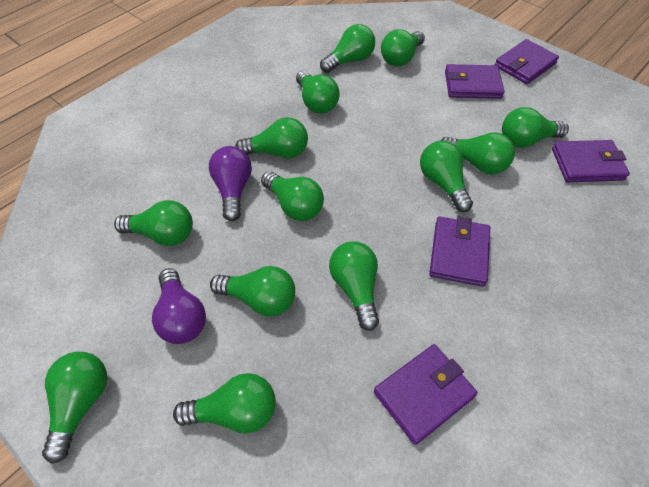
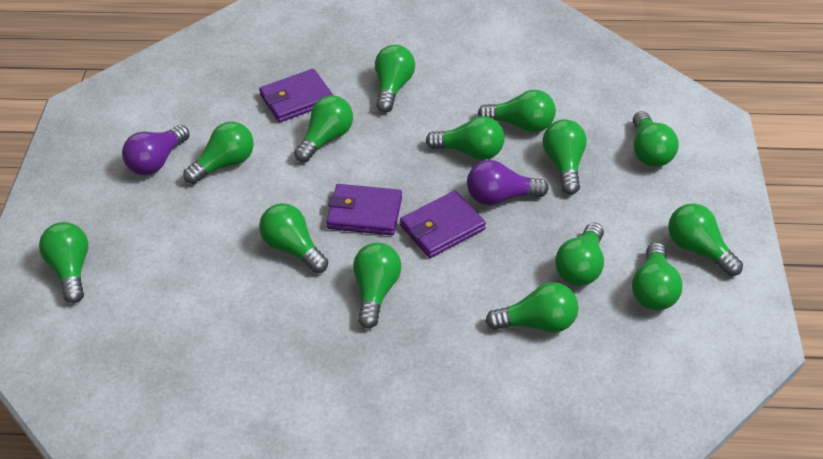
green light bulb: 13 -> 14
purple wallet: 5 -> 3

